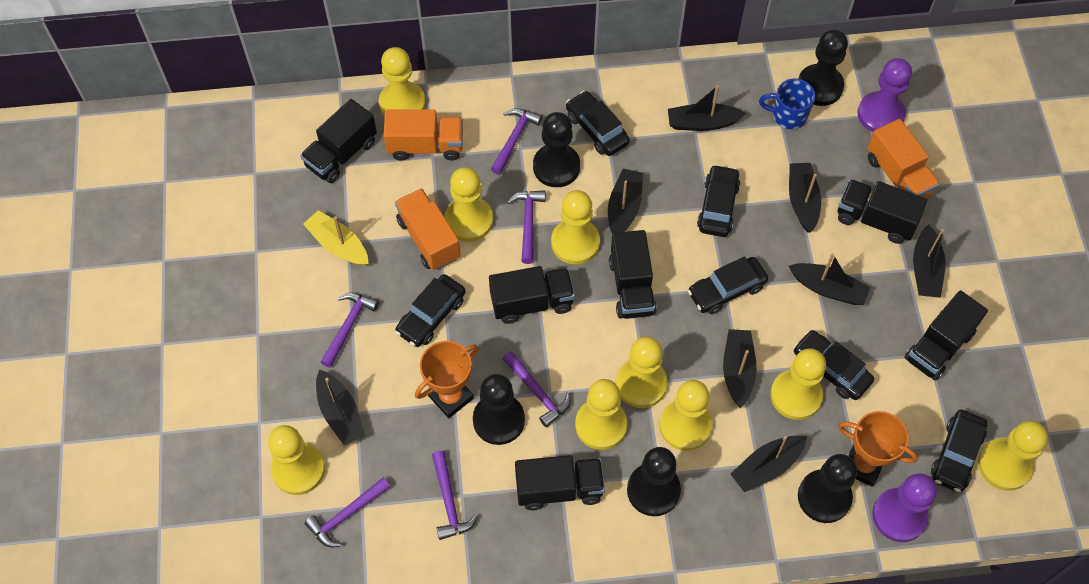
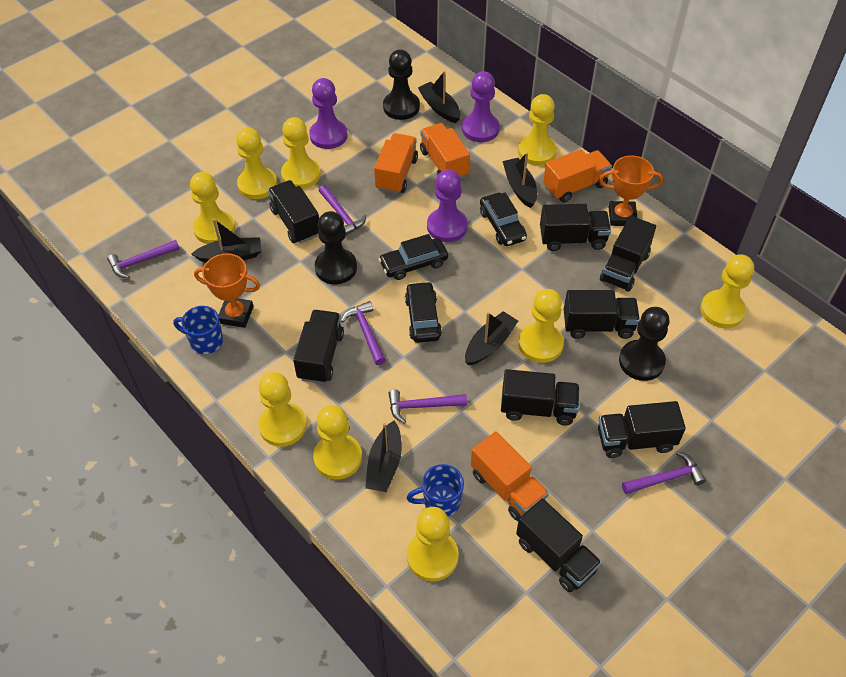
black boat: 8 -> 5
black car: 6 -> 3
black pawn: 5 -> 3
black truck: 6 -> 8
blue mug: 1 -> 2
orange truck: 3 -> 4
purple hammer: 6 -> 5
purple pawn: 2 -> 3
yellow boat: 1 -> 0

